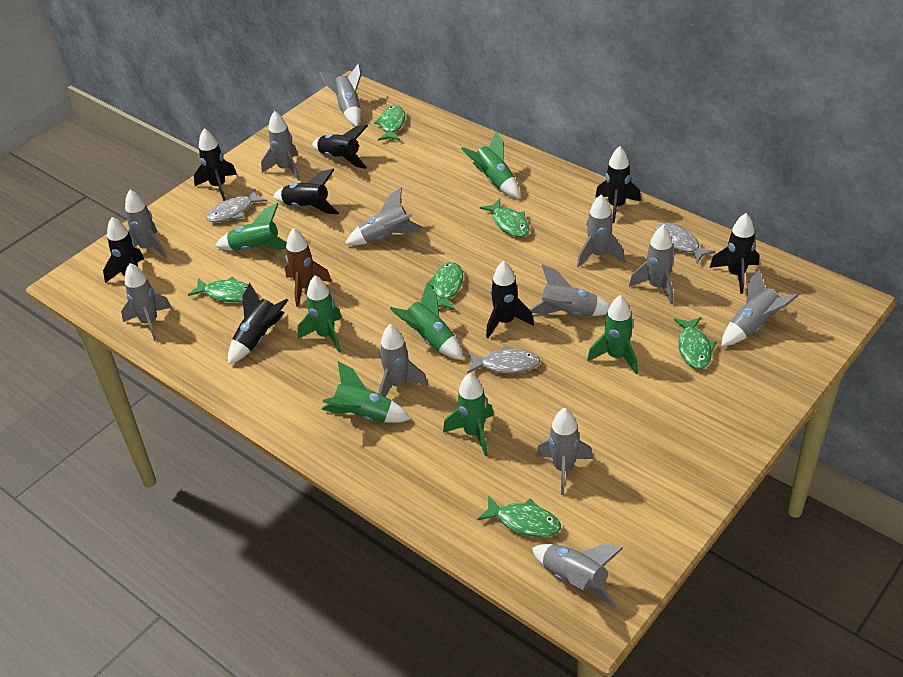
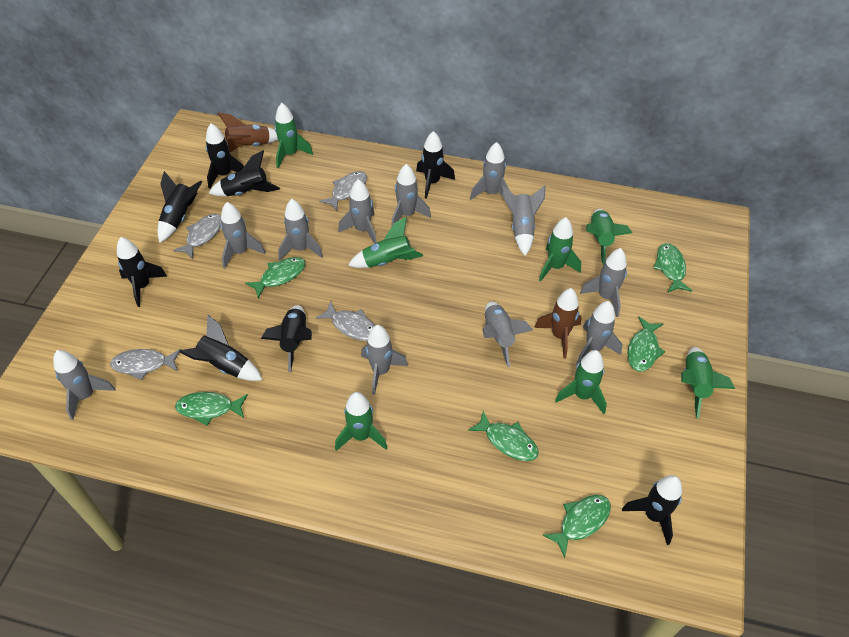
brown rocket: 1 -> 2
grey fish: 3 -> 4
grey rocket: 12 -> 11

